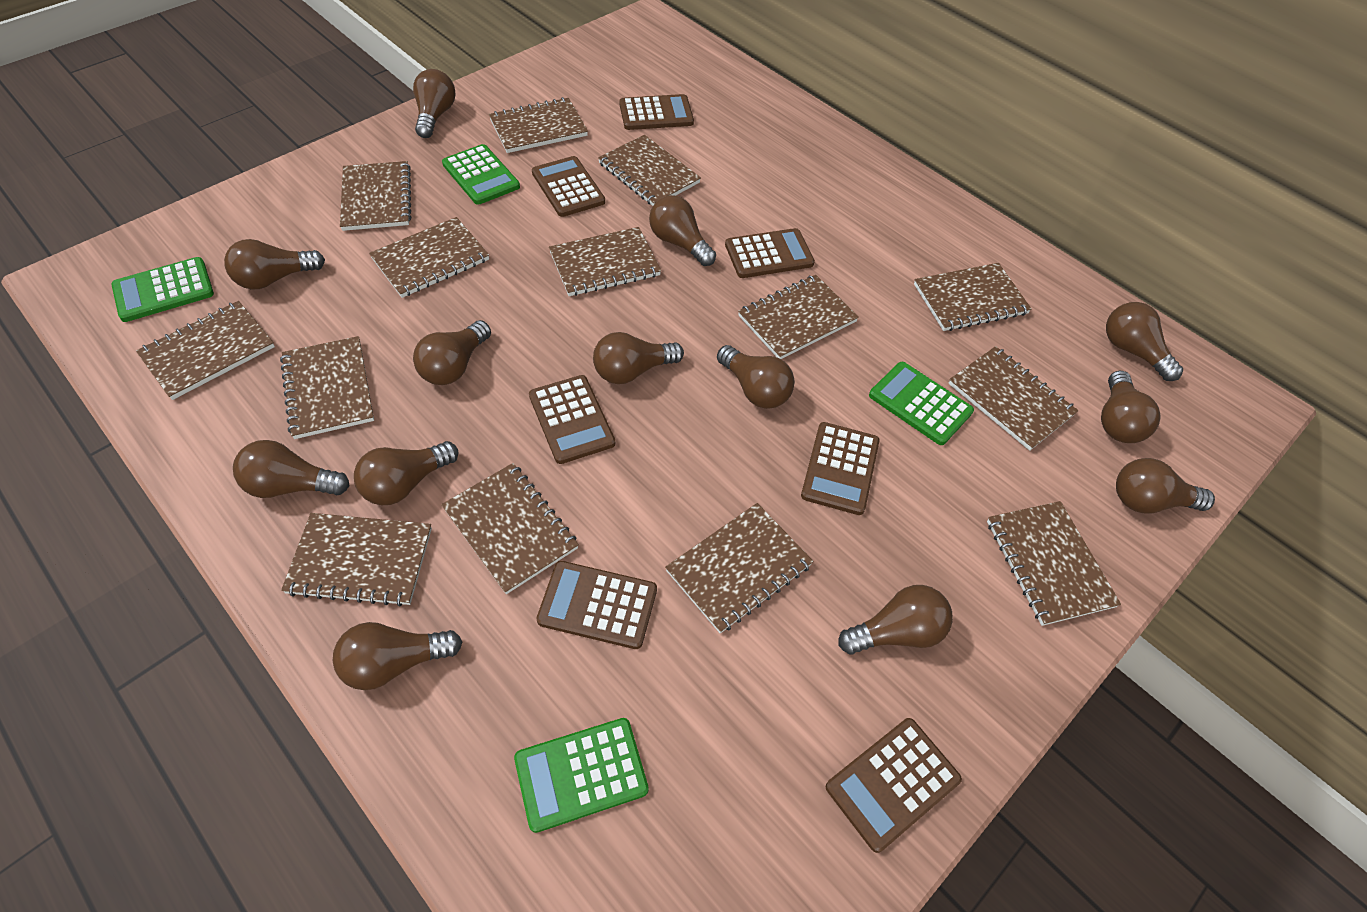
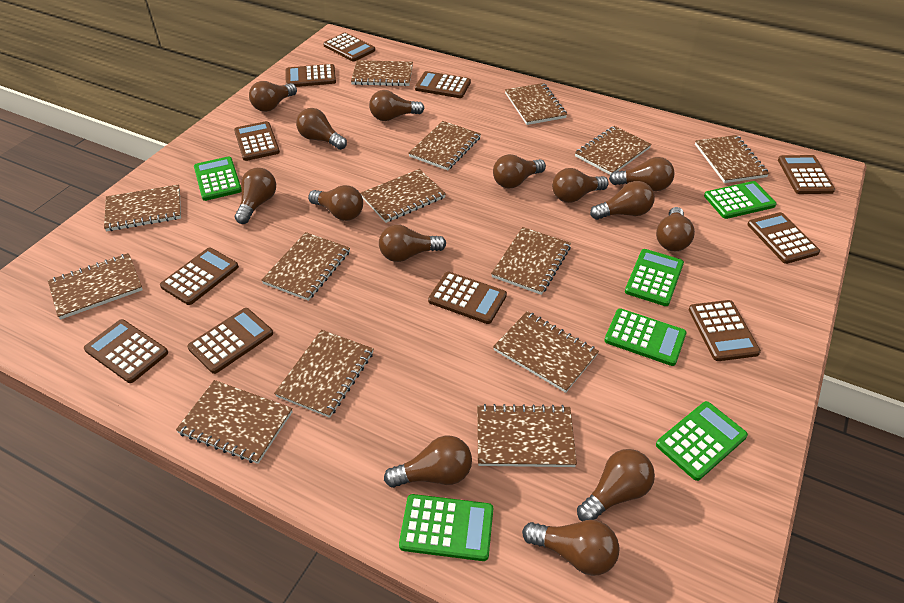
brown calculator: 7 -> 11
brown light bulb: 13 -> 14
green calculator: 4 -> 6

